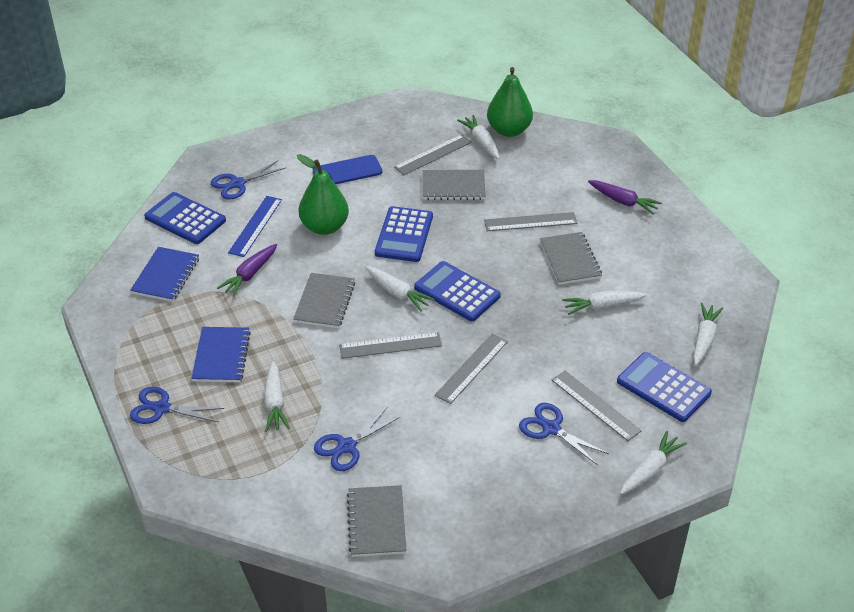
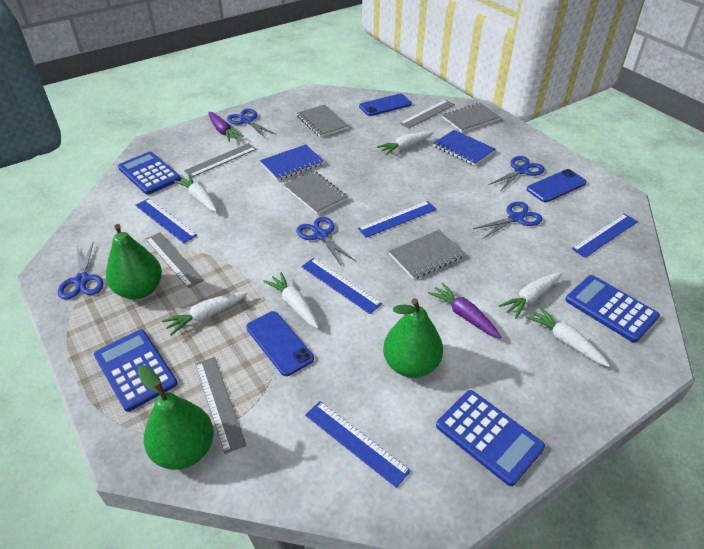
blue phone: 1 -> 3
blue ruler: 1 -> 5
blue scissors: 4 -> 5
green pear: 2 -> 3
grey ruler: 5 -> 4

